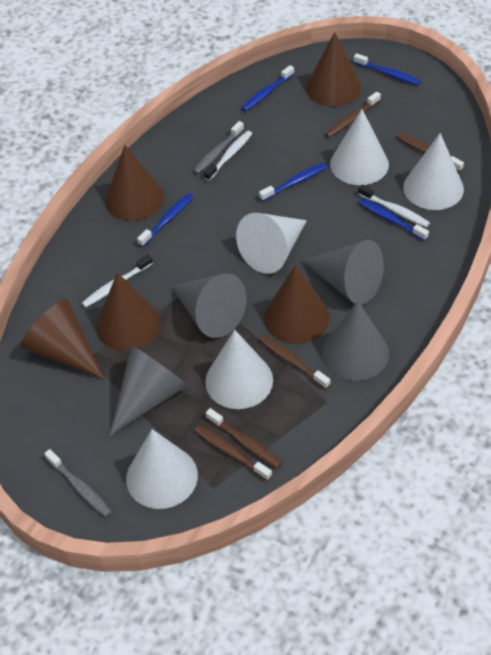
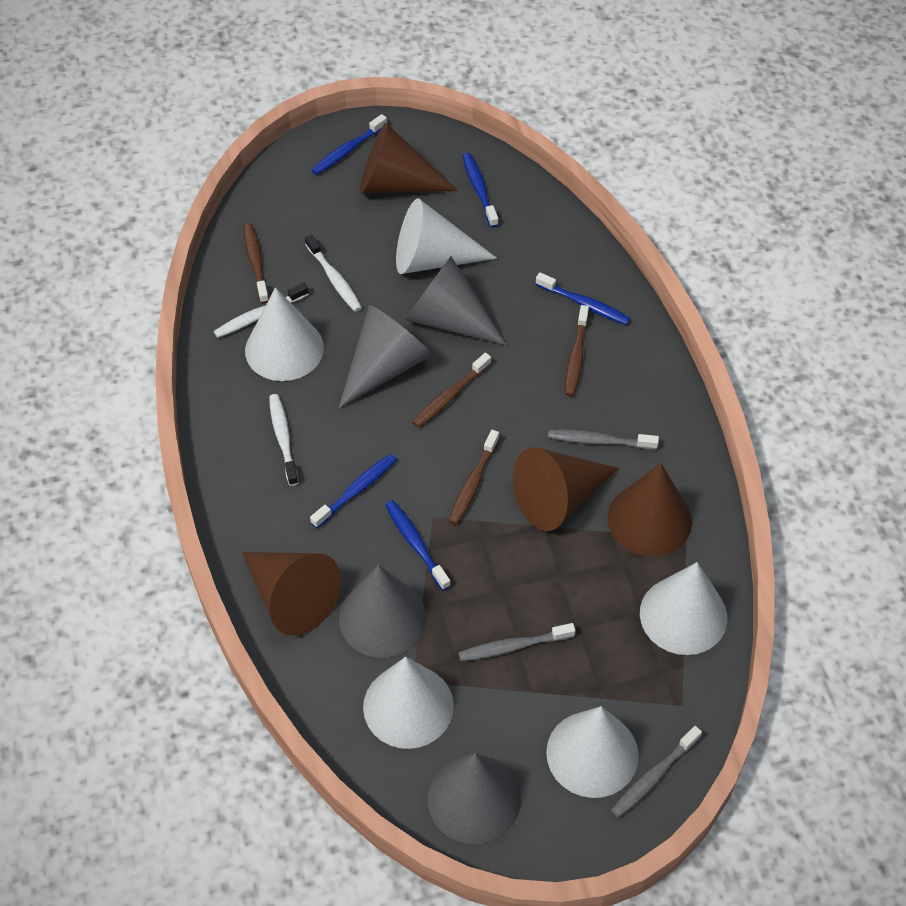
brown cone: 5 -> 4
brown toothbrush: 5 -> 4
grey toothbrush: 2 -> 3

